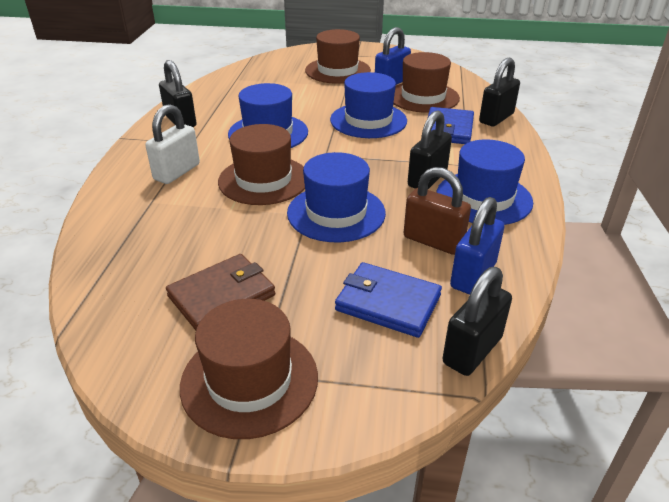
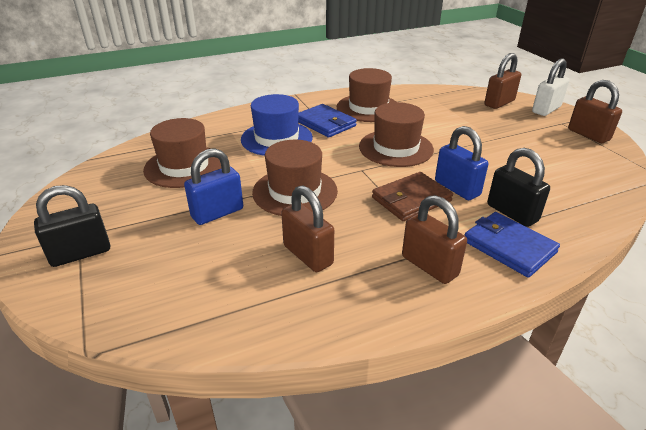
black padlock: 4 -> 2
blue hat: 4 -> 1
brown padlock: 1 -> 4

